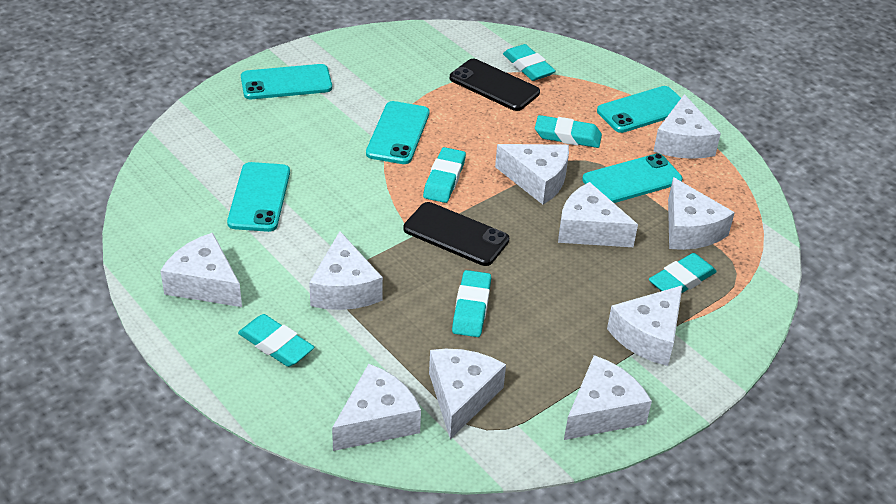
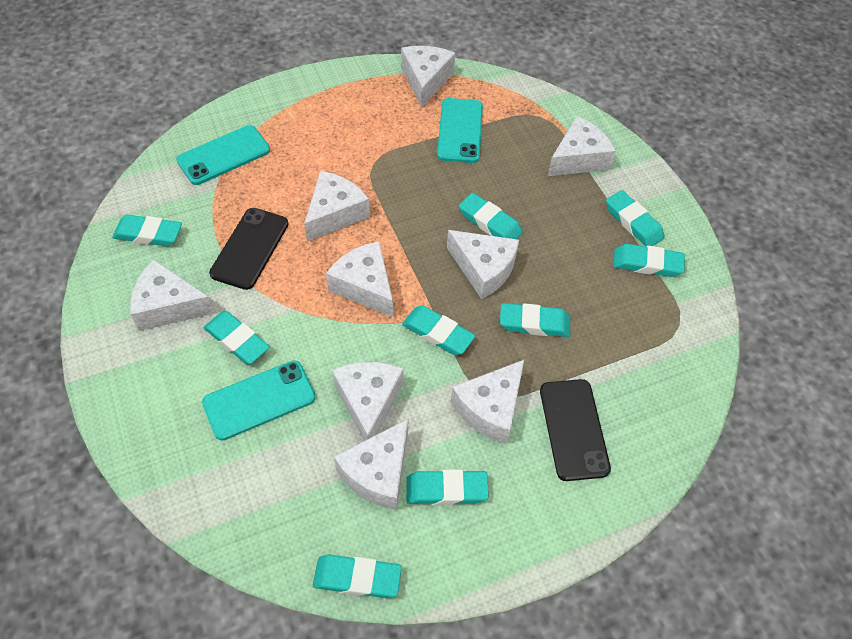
turquoise eraser: 6 -> 9
turquoise phone: 5 -> 3
white cheese: 10 -> 9

